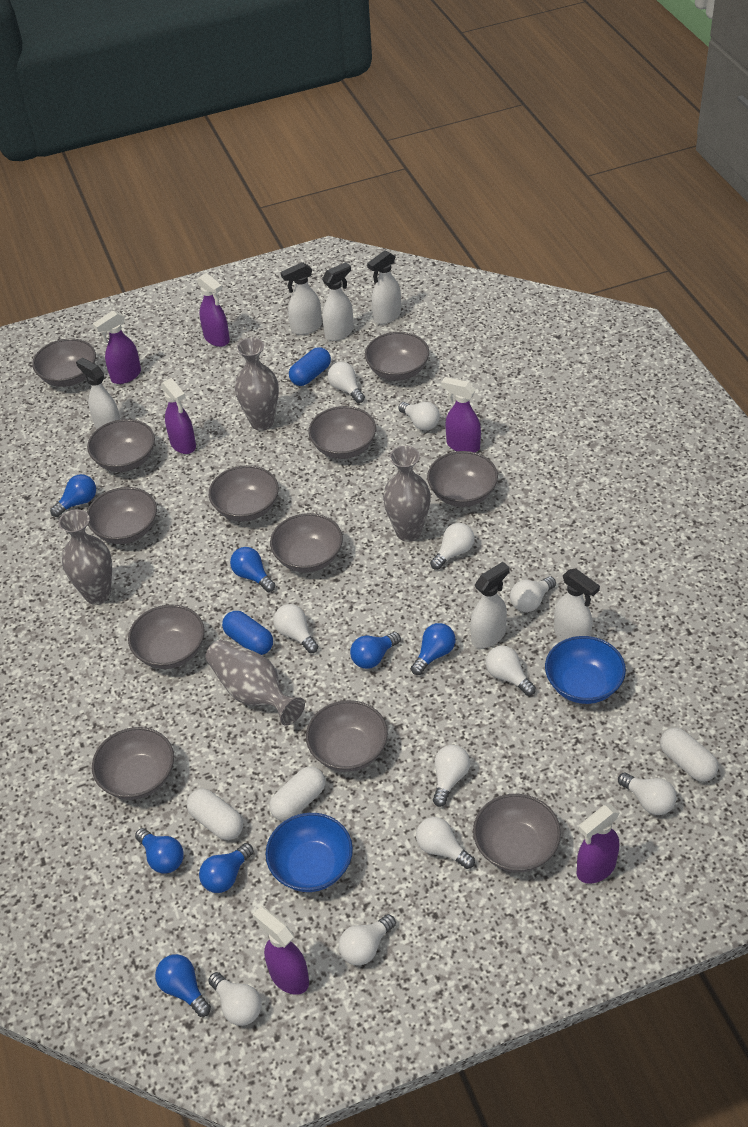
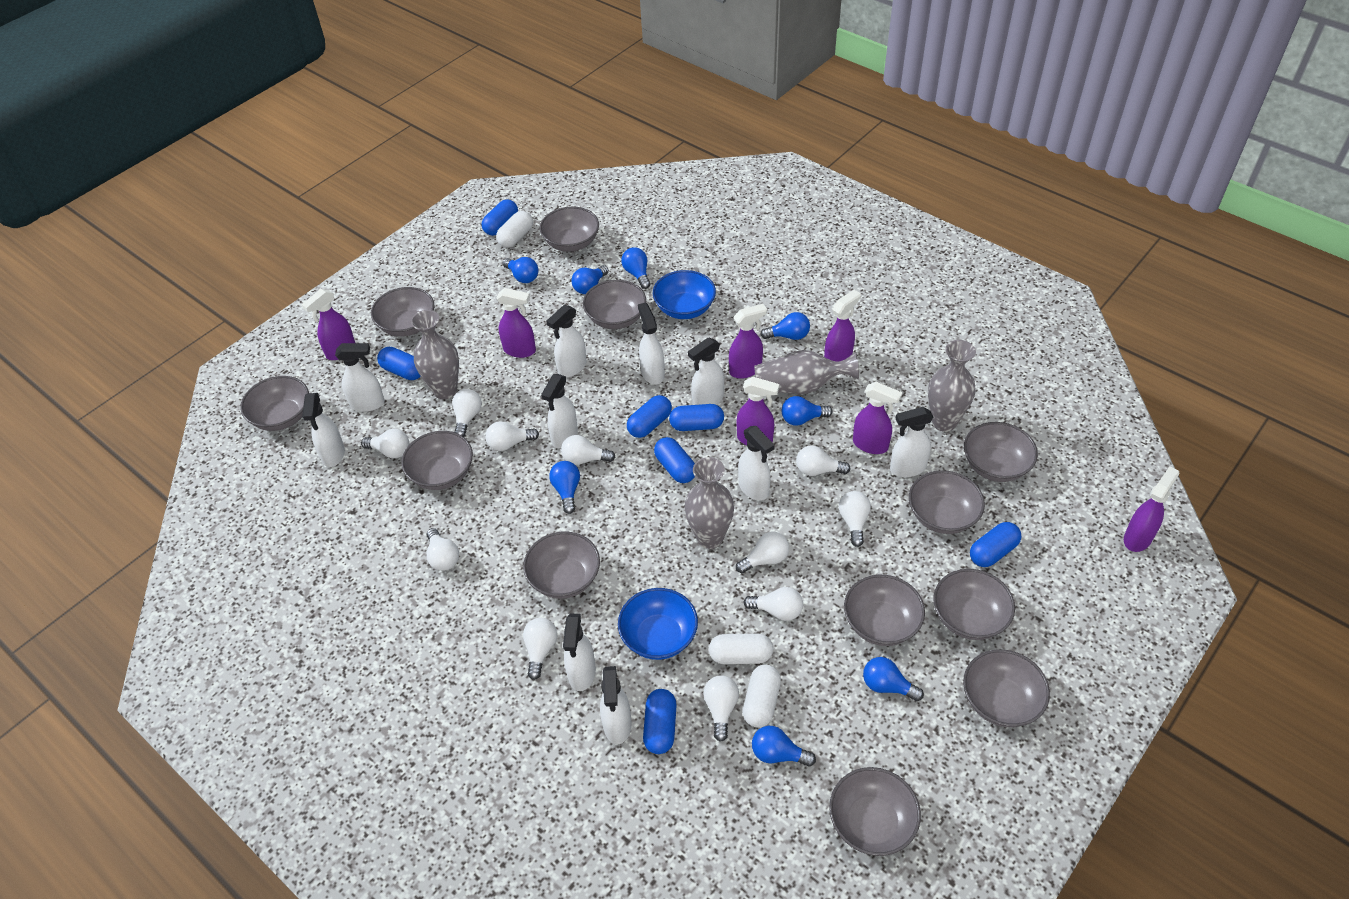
blue capsule: 2 -> 7
blue light bulb: 7 -> 8
purple spray bottle: 6 -> 7
white spray bottle: 6 -> 10

